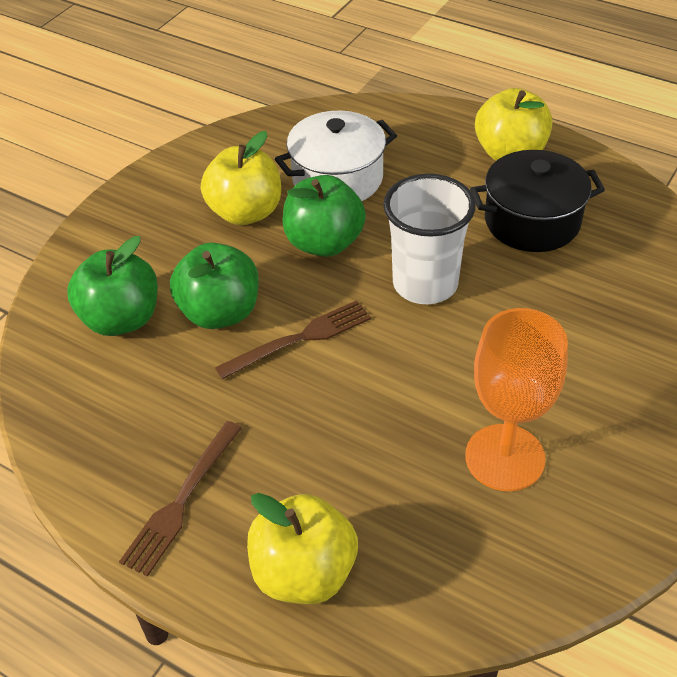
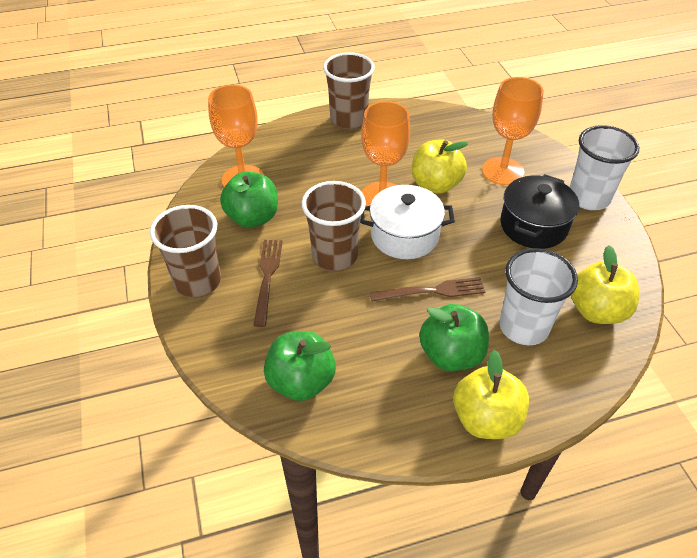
brown cup: 0 -> 3
orange goblet: 1 -> 3
white cup: 1 -> 2

